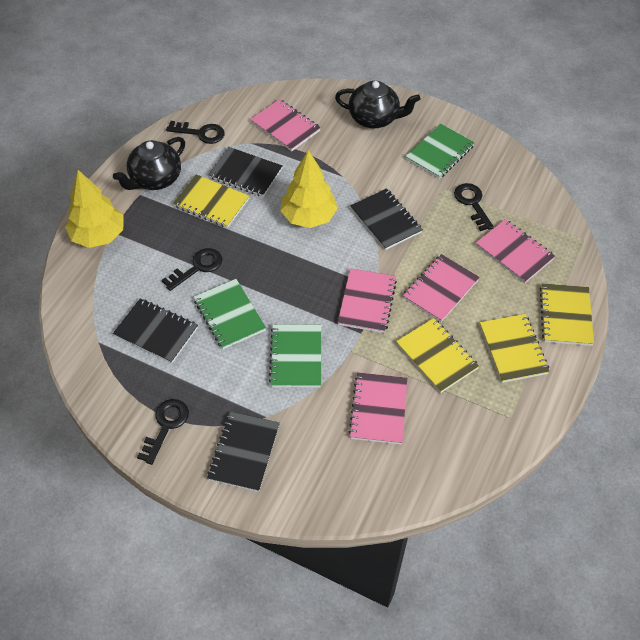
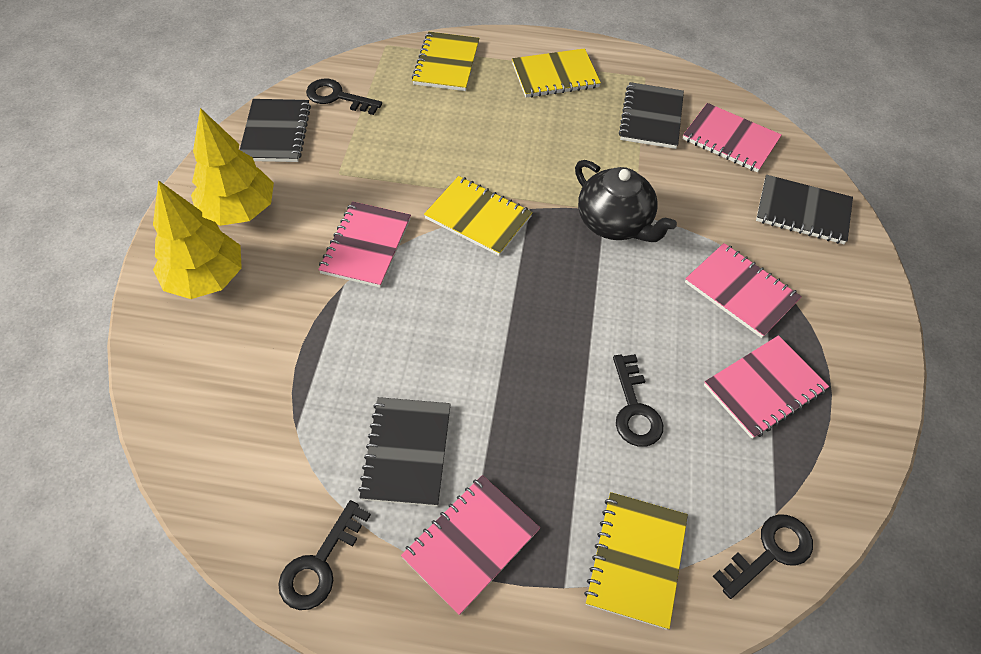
black teapot: 2 -> 1
green notebook: 3 -> 0

